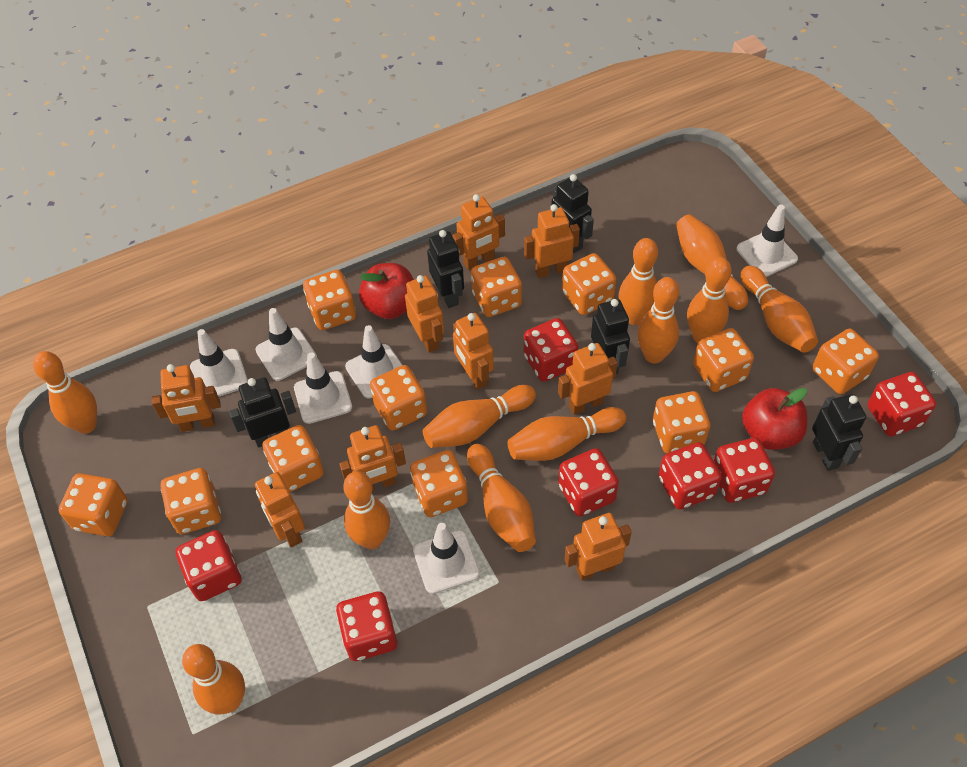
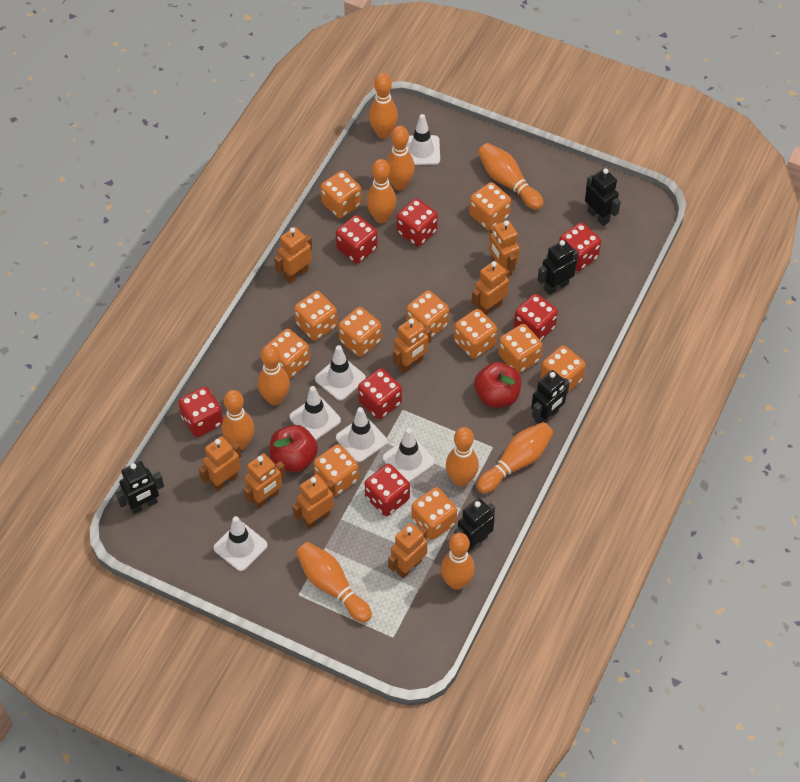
orange bowling pin: 11 -> 10
orange robot: 9 -> 8

